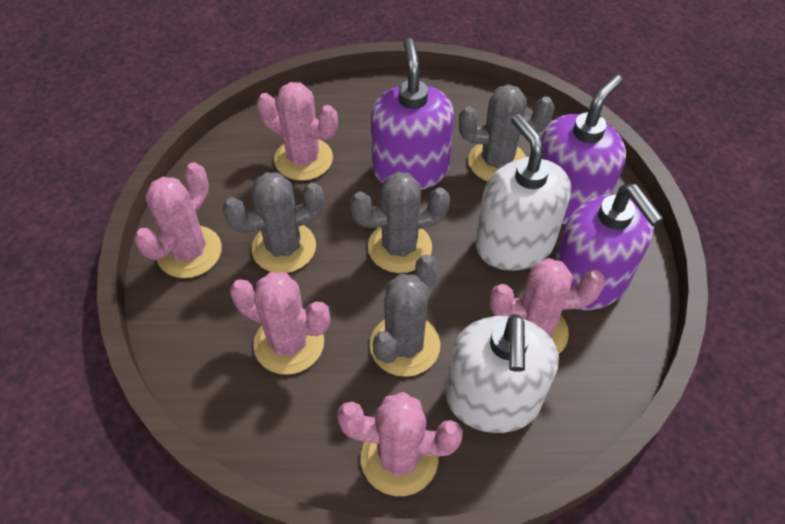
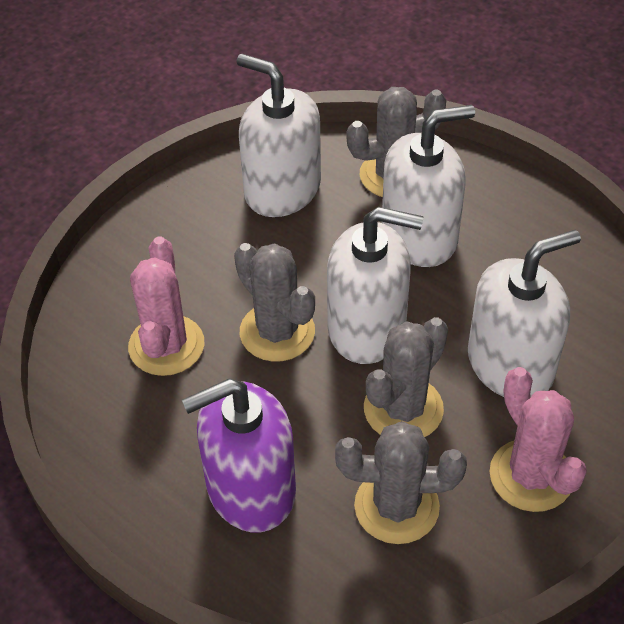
pink cactus: 5 -> 2
purple soap dispenser: 3 -> 1
white soap dispenser: 2 -> 4

